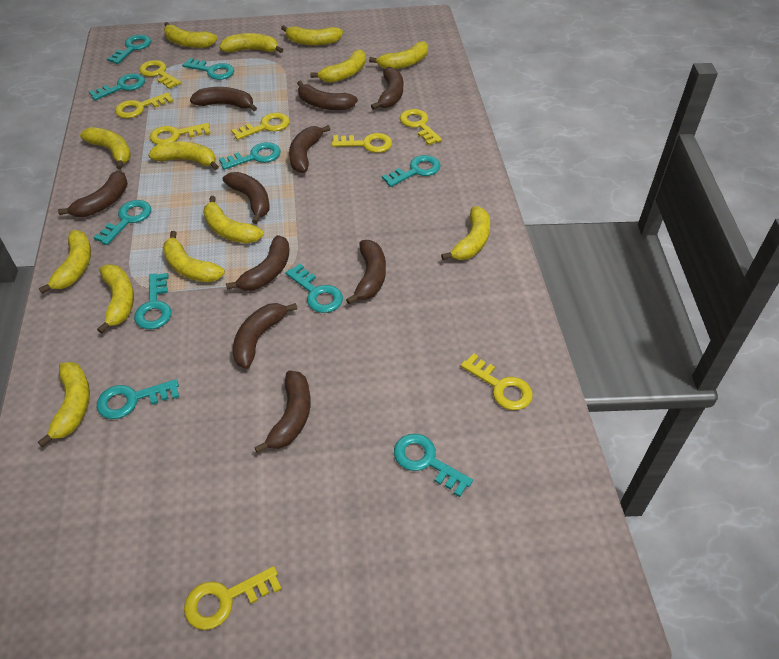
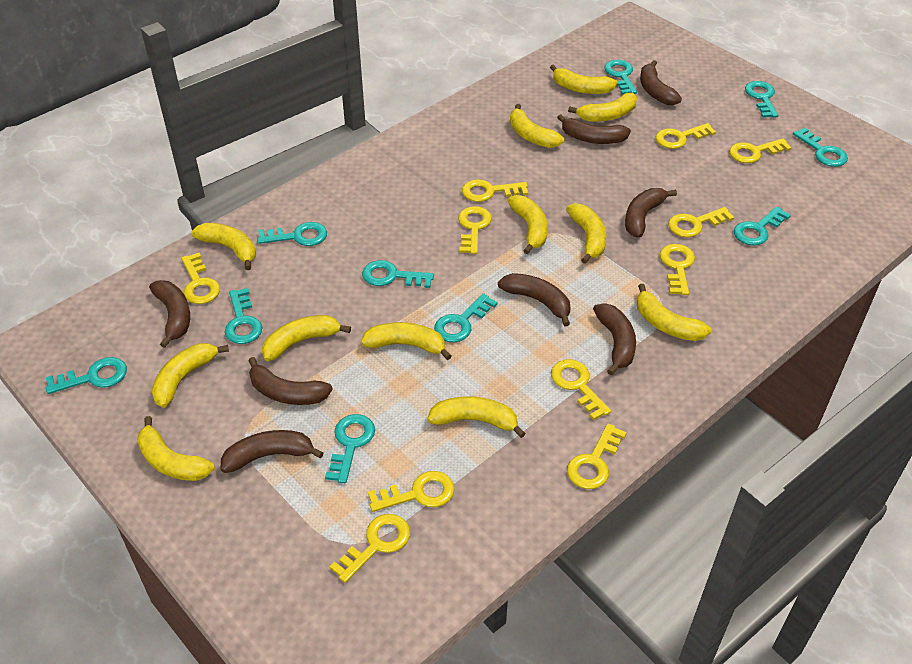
brown banana: 10 -> 8
yellow banana: 13 -> 12
yellow key: 8 -> 11

